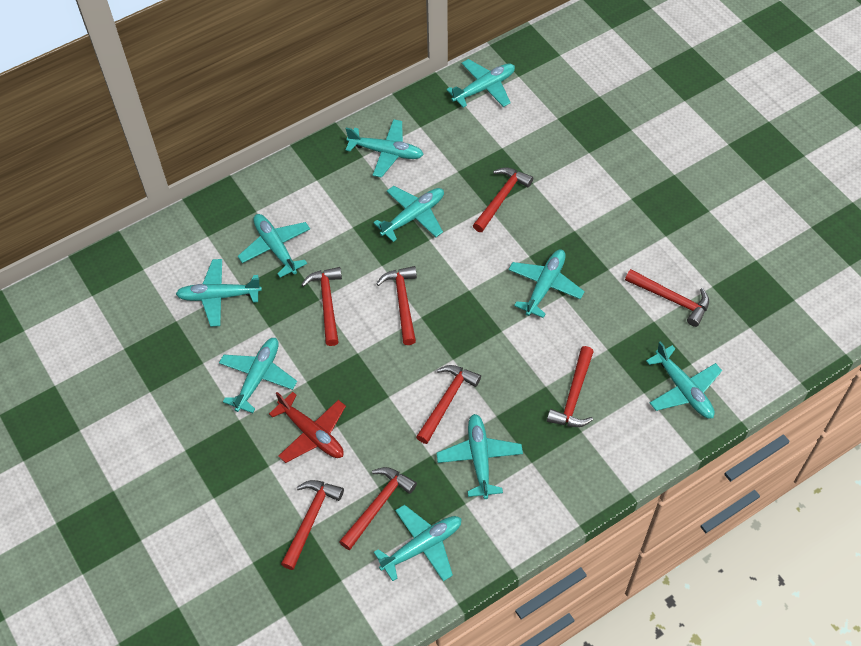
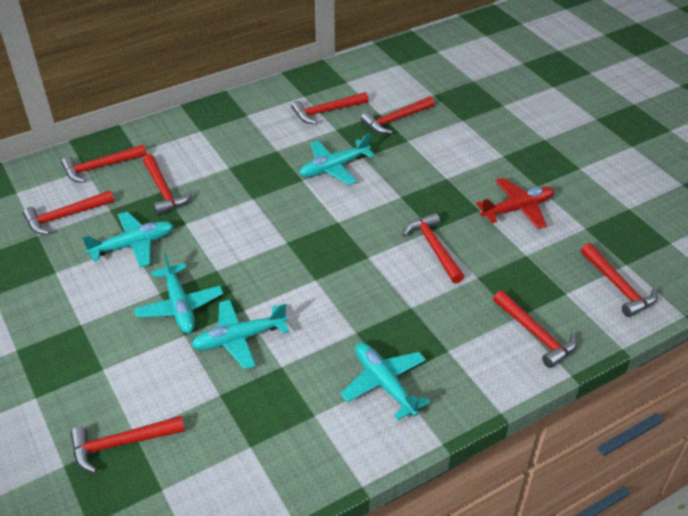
red hammer: 8 -> 9
turquoise plane: 10 -> 5

